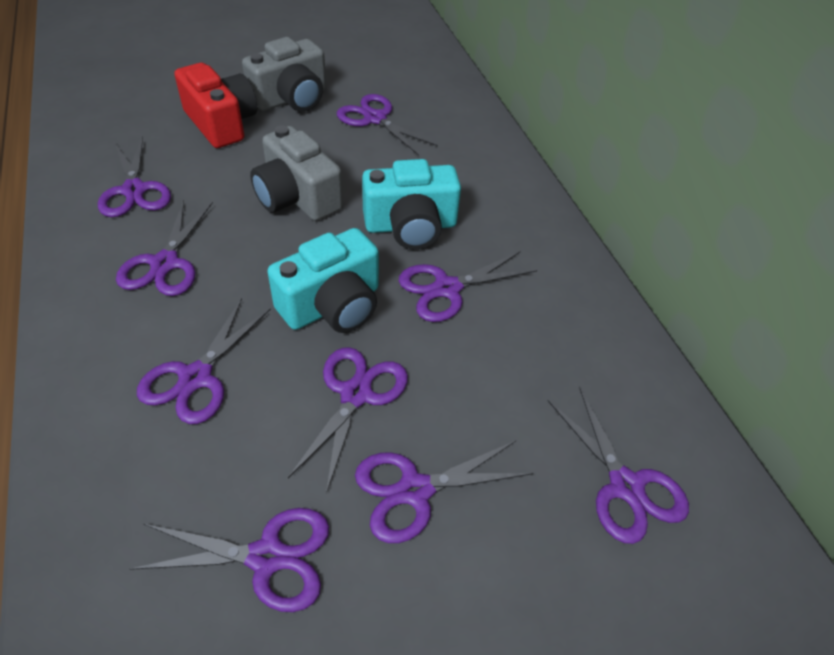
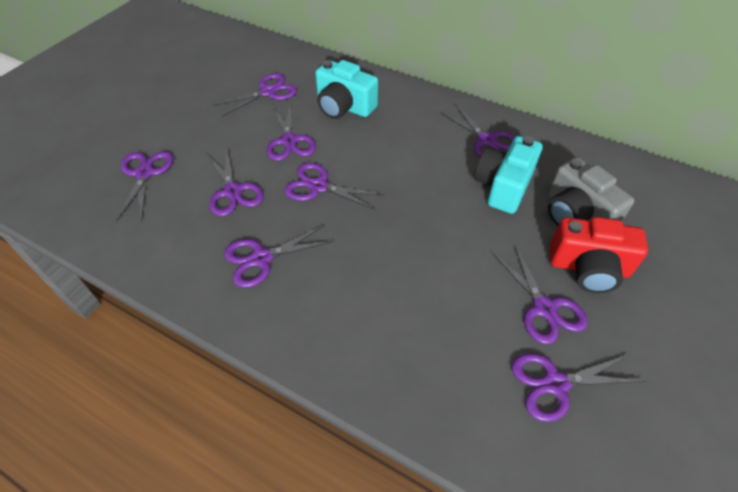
grey camera: 2 -> 1

